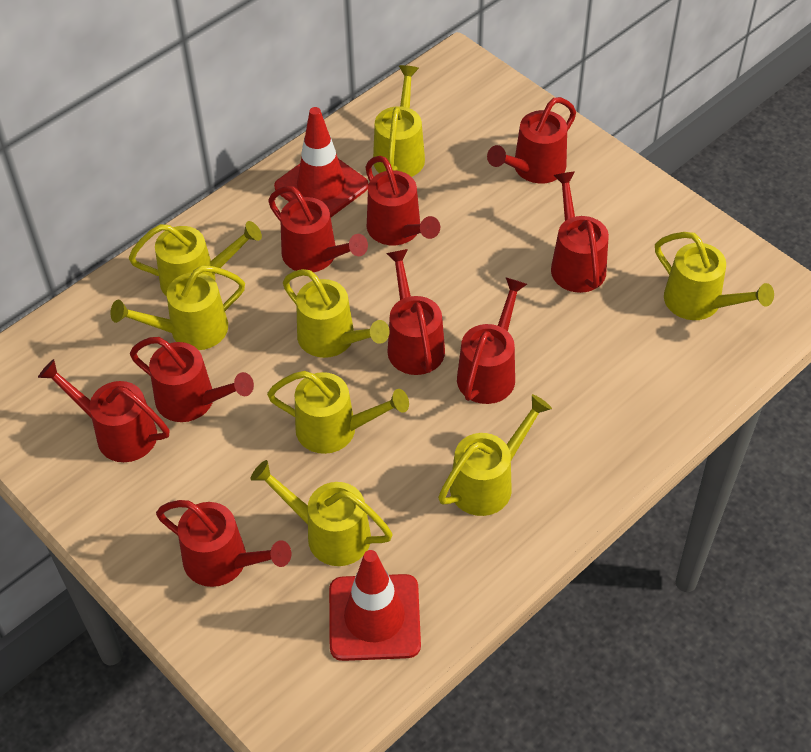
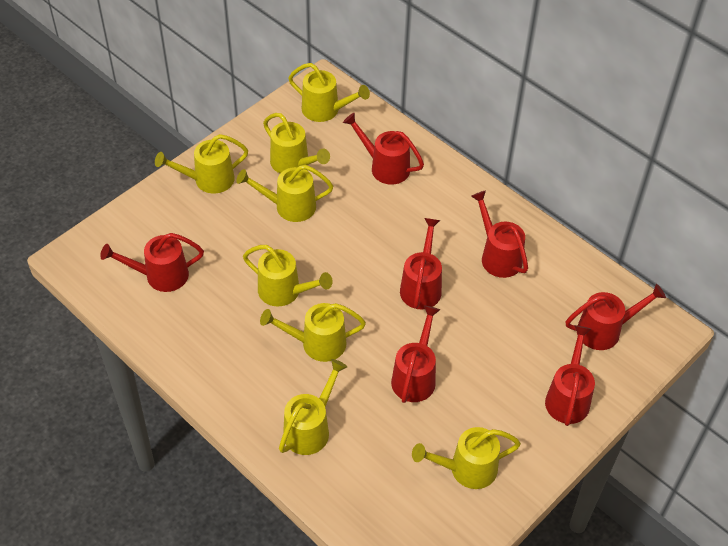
red traffic cone: 2 -> 0
red watering can: 9 -> 7

